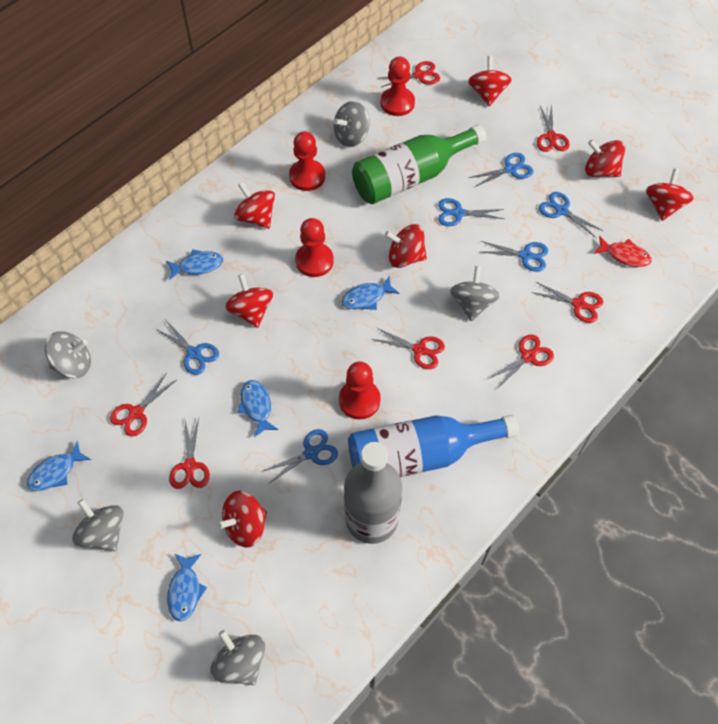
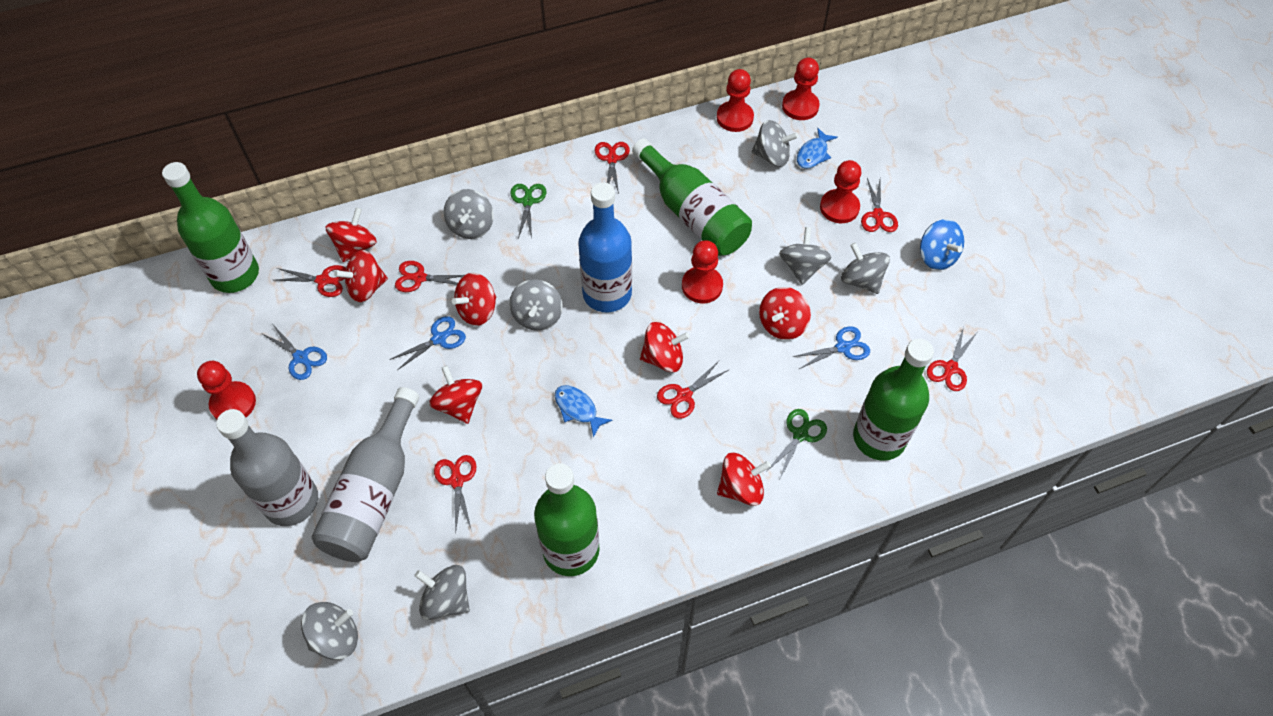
blue fish: 5 -> 2
blue scissors: 6 -> 3
blue spinning top: 0 -> 1
green bottle: 1 -> 4
green scissors: 0 -> 2
grey bottle: 1 -> 2
grey spinning top: 5 -> 7
red fish: 1 -> 0
red pawn: 4 -> 5

